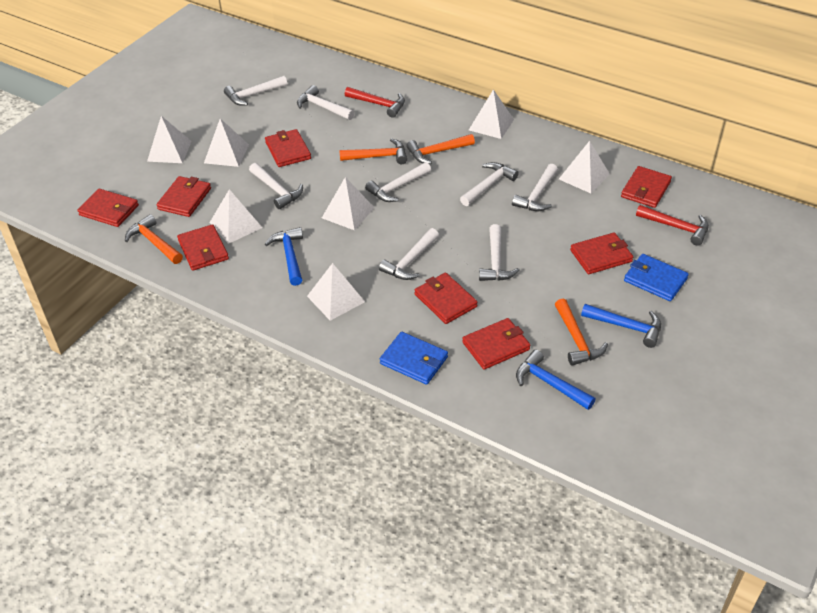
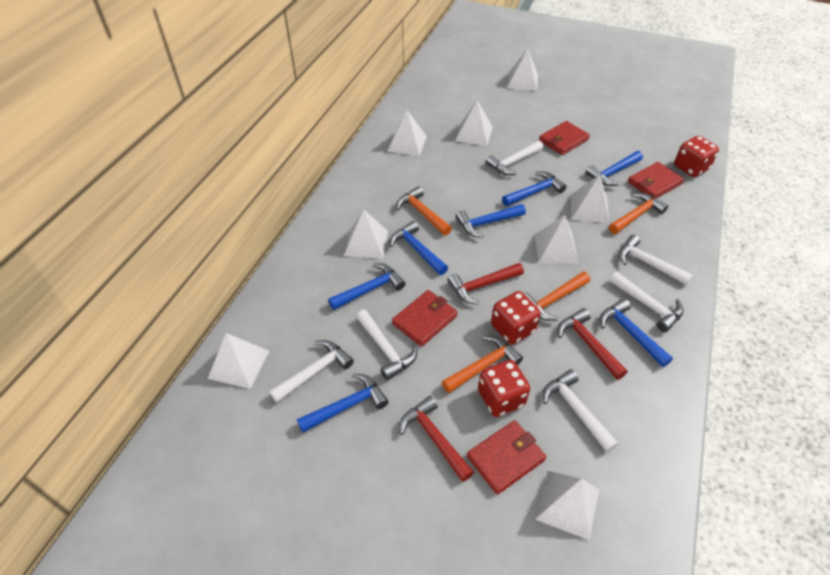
blue hammer: 3 -> 7
blue wallet: 2 -> 0
red dice: 0 -> 3
red hammer: 2 -> 3
red wallet: 8 -> 4
white hammer: 8 -> 6
white pyramid: 7 -> 8

